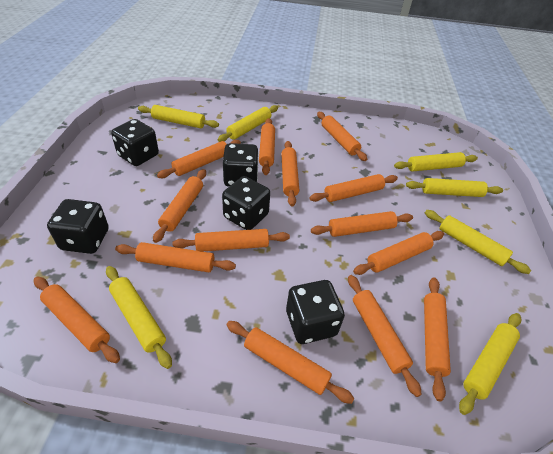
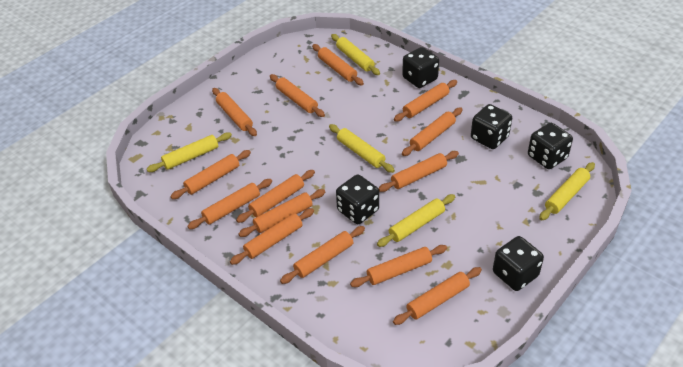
yellow rolling pin: 7 -> 5

